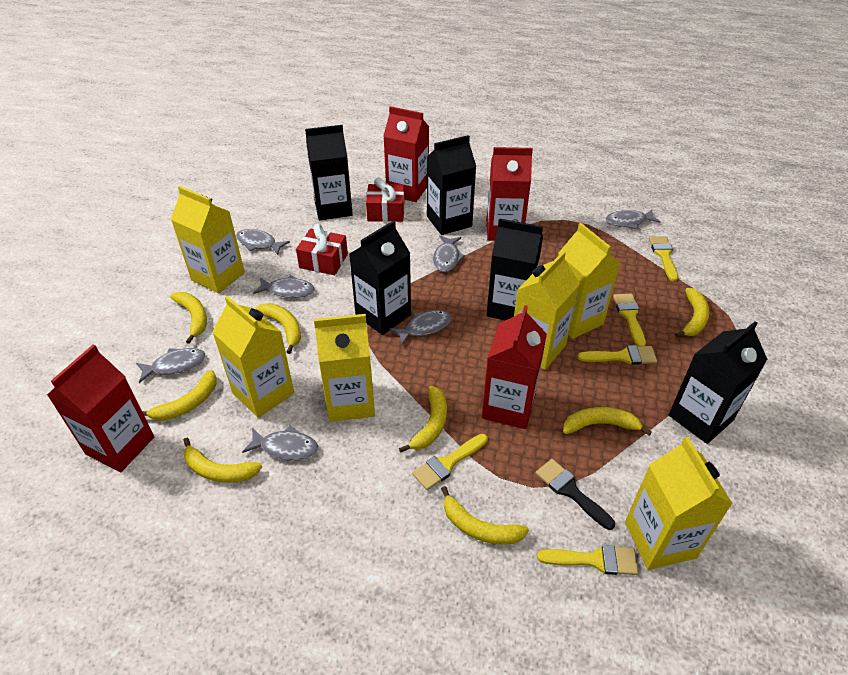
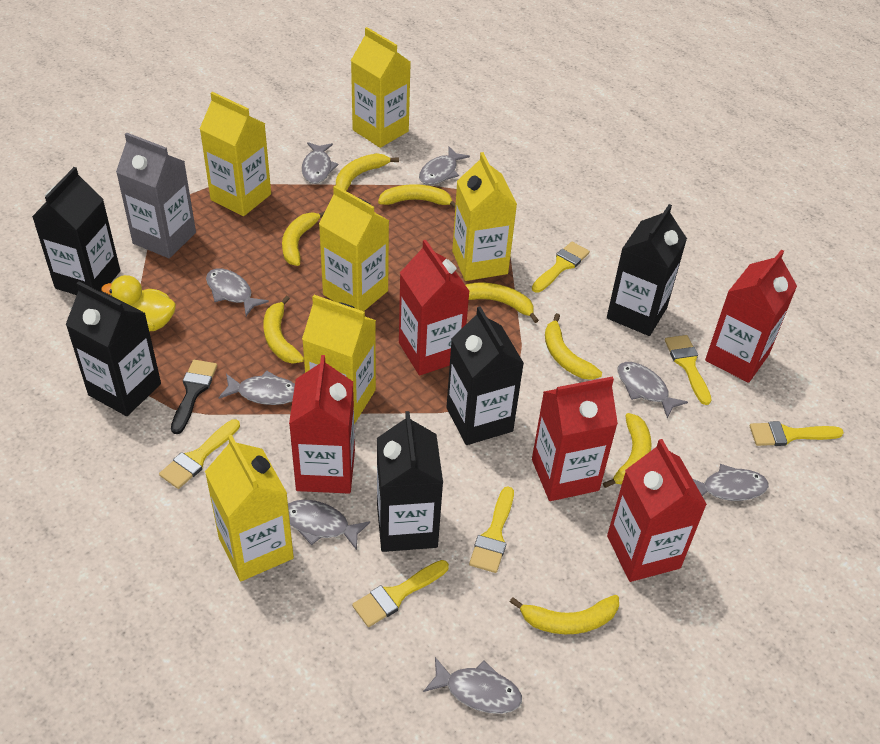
grey carton: 0 -> 1
grey fish: 7 -> 8
red carton: 4 -> 5
red gift: 2 -> 0
yellow brush: 5 -> 6
yellow duck: 0 -> 1

